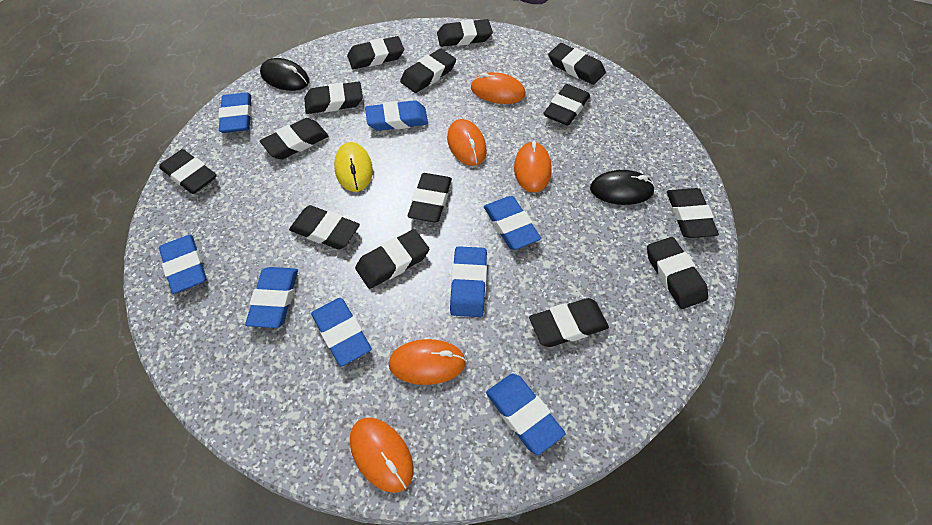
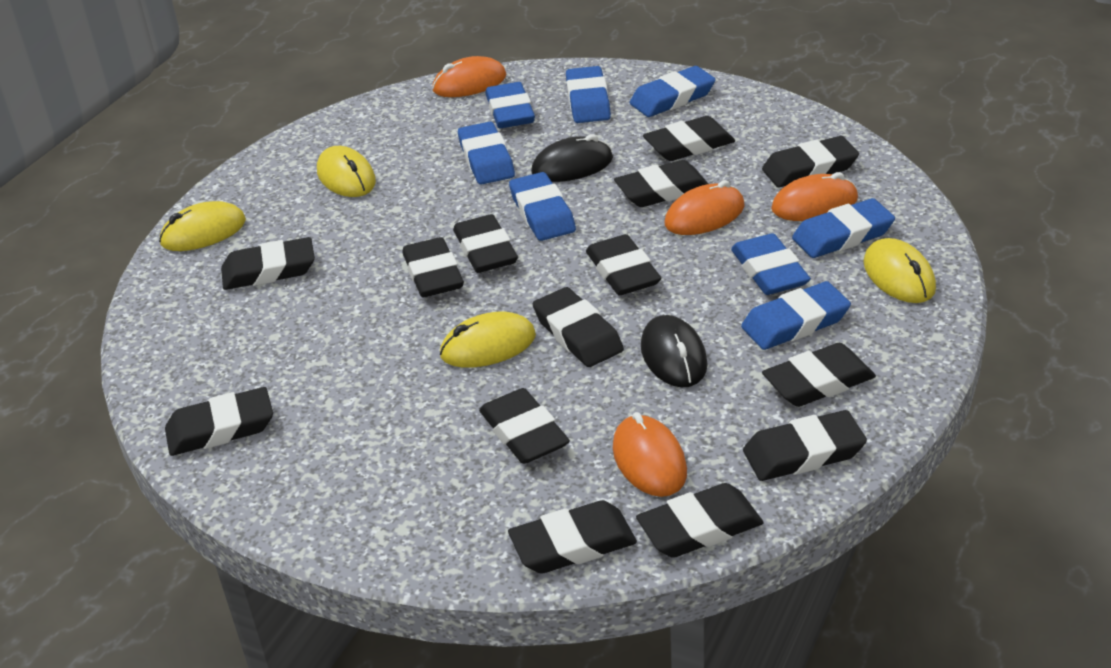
orange mouse: 5 -> 4
yellow mouse: 1 -> 4

